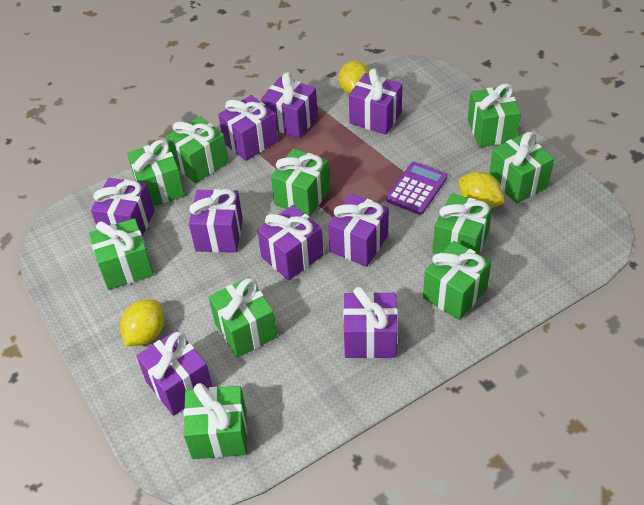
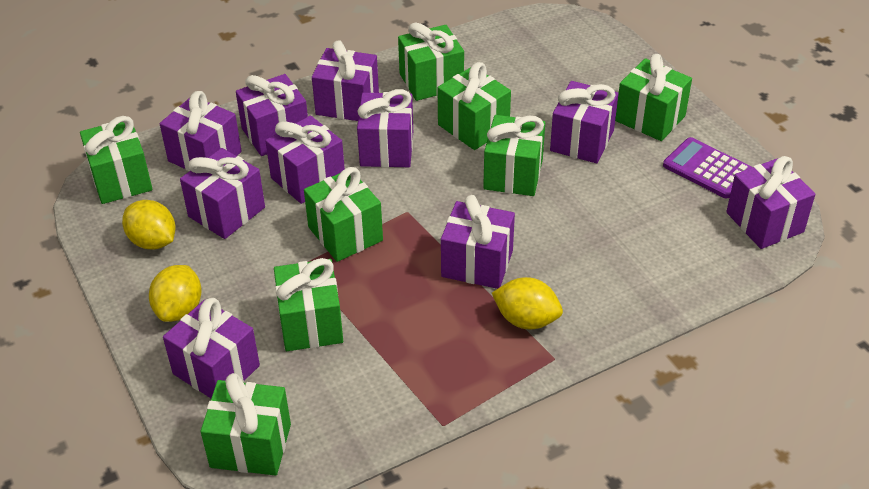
green gift: 10 -> 8
purple gift: 9 -> 10

